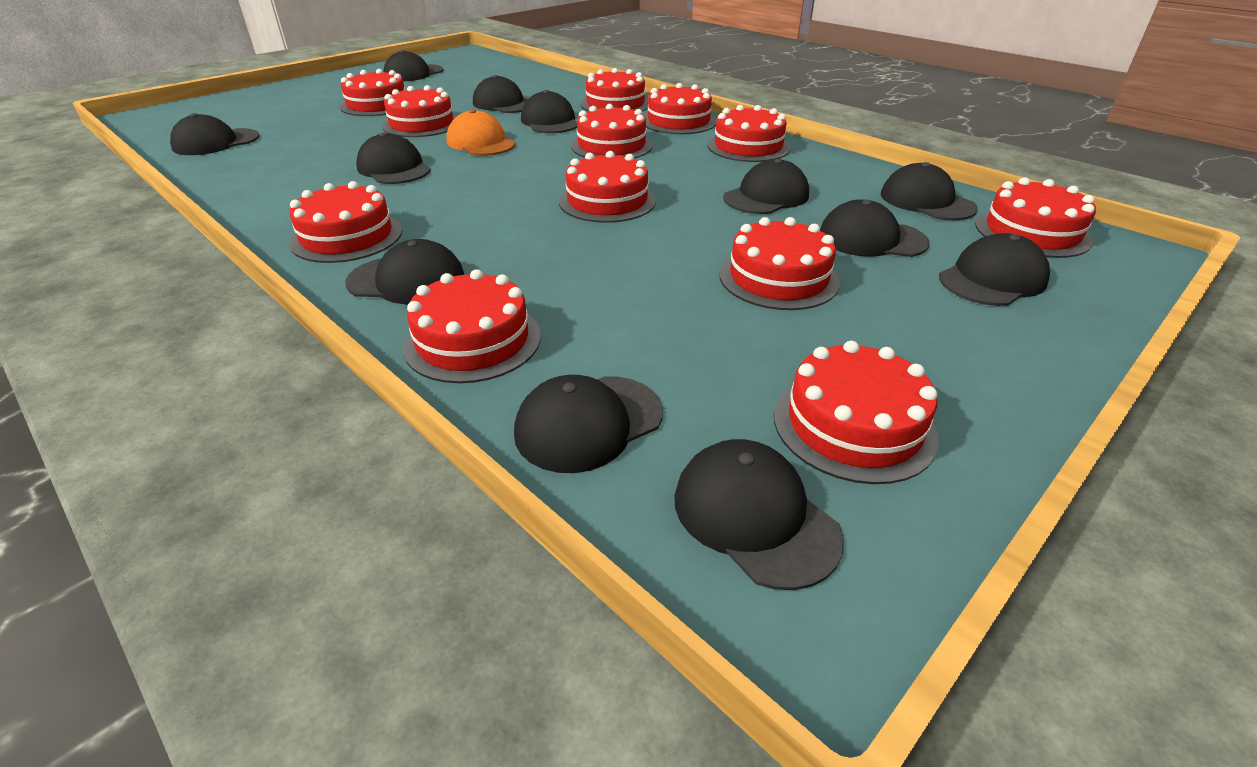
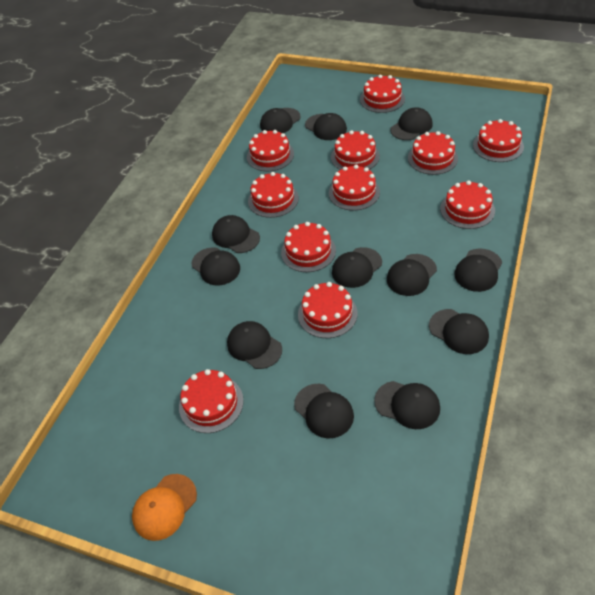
red cake: 12 -> 11

